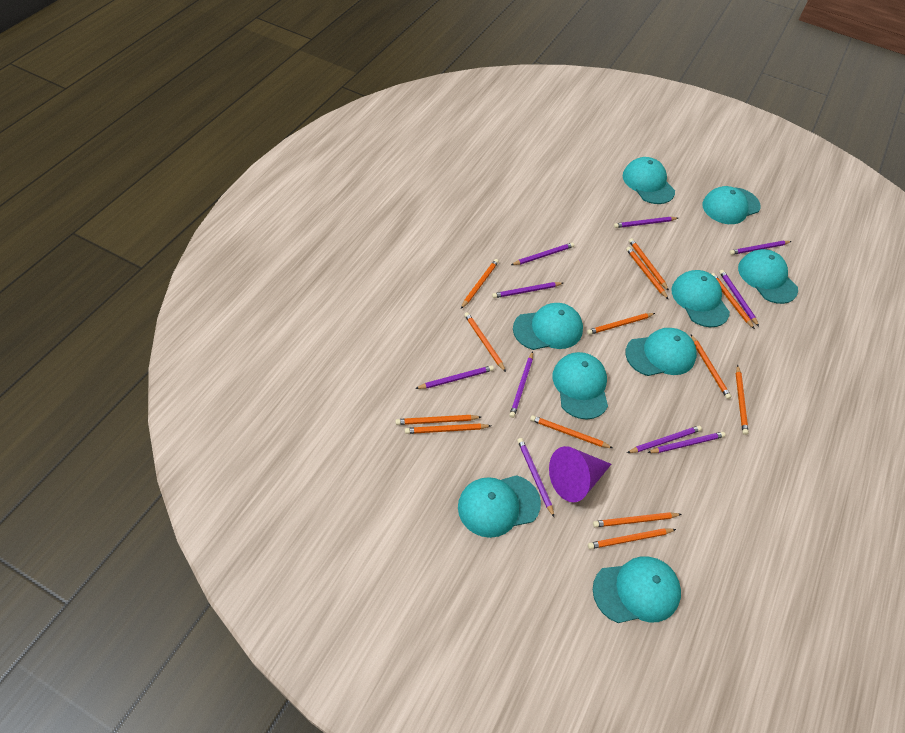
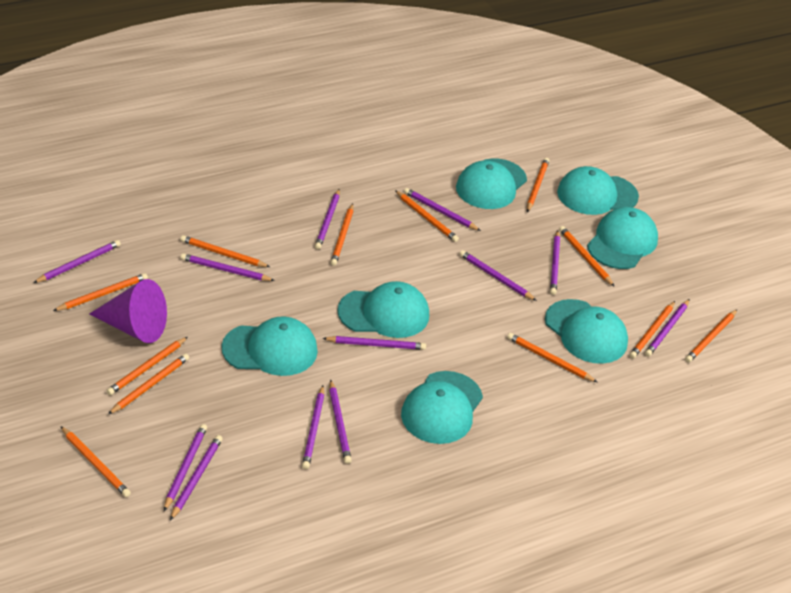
orange pencil: 13 -> 12
purple pencil: 10 -> 12
turquoise cap: 9 -> 7

